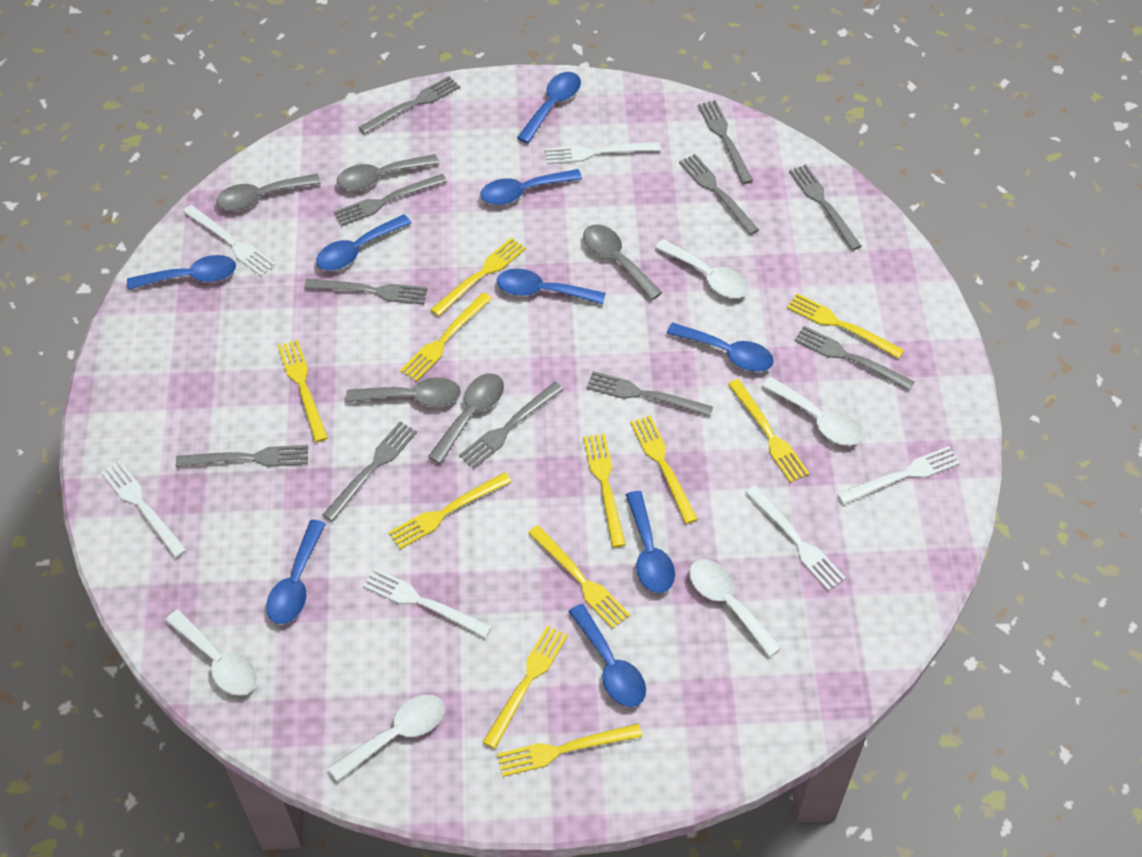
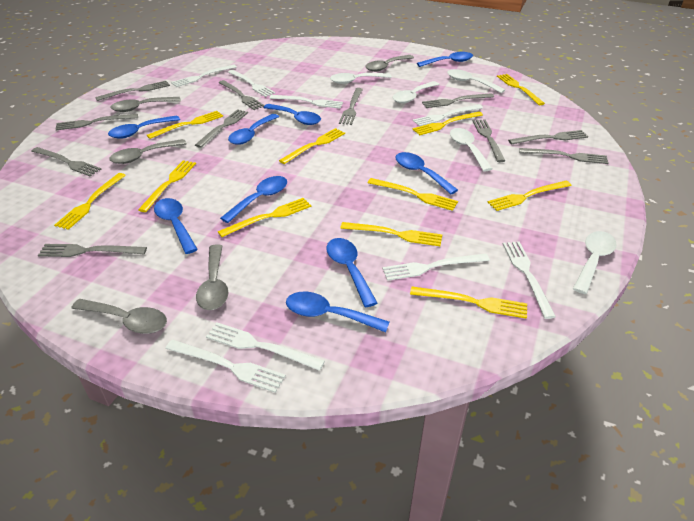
white fork: 6 -> 8

